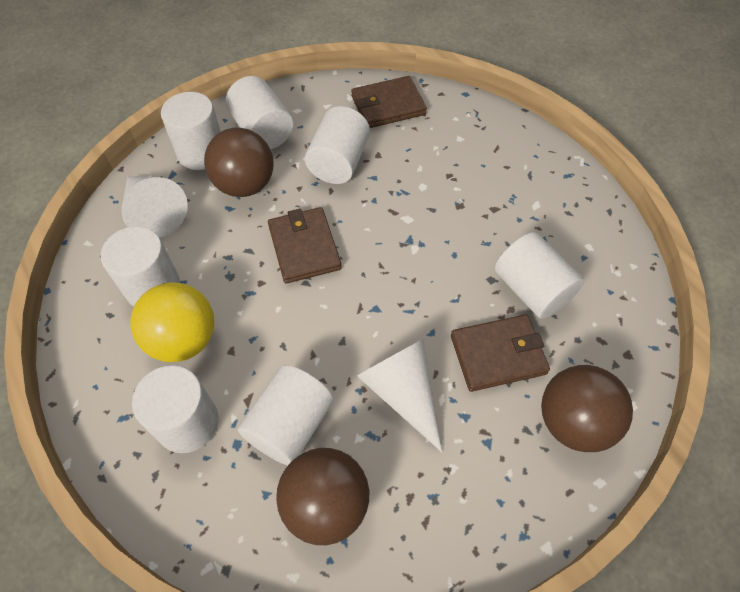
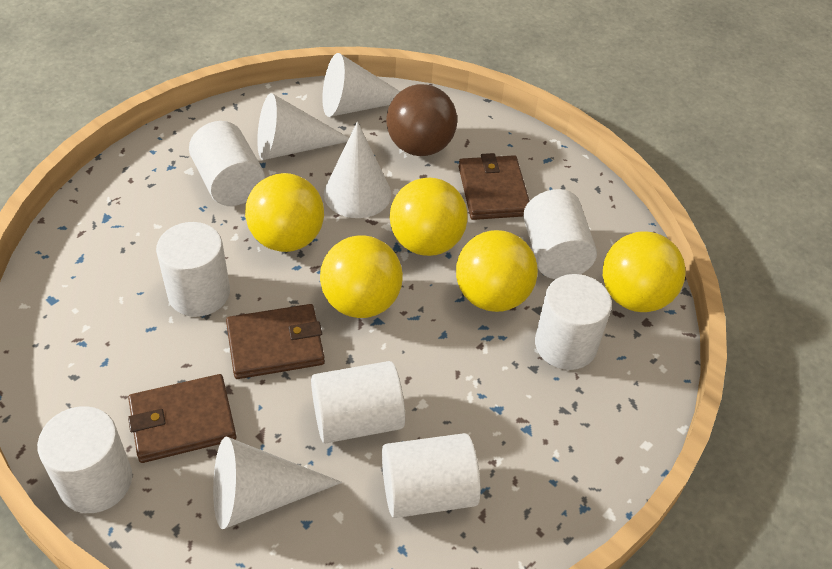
brown ball: 3 -> 1
white cone: 2 -> 4
yellow ball: 1 -> 5

